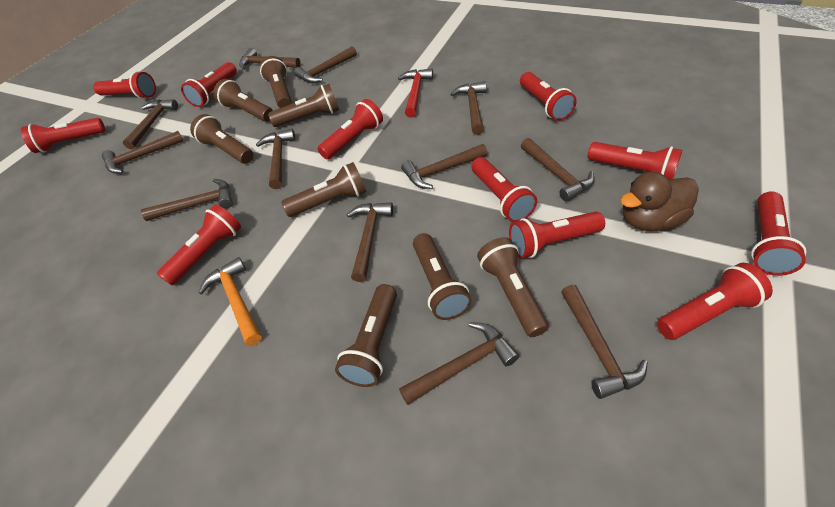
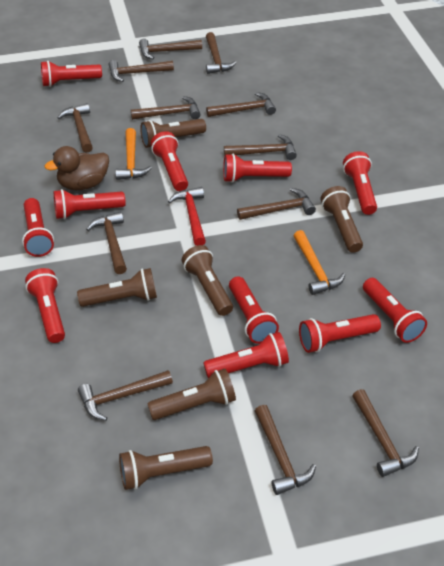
brown flashlight: 8 -> 6
orange hammer: 1 -> 2

